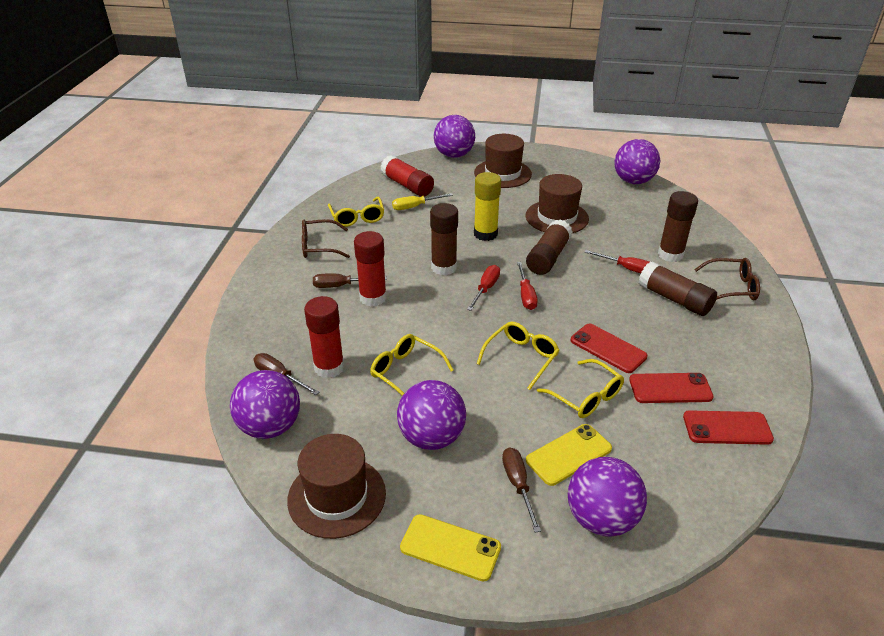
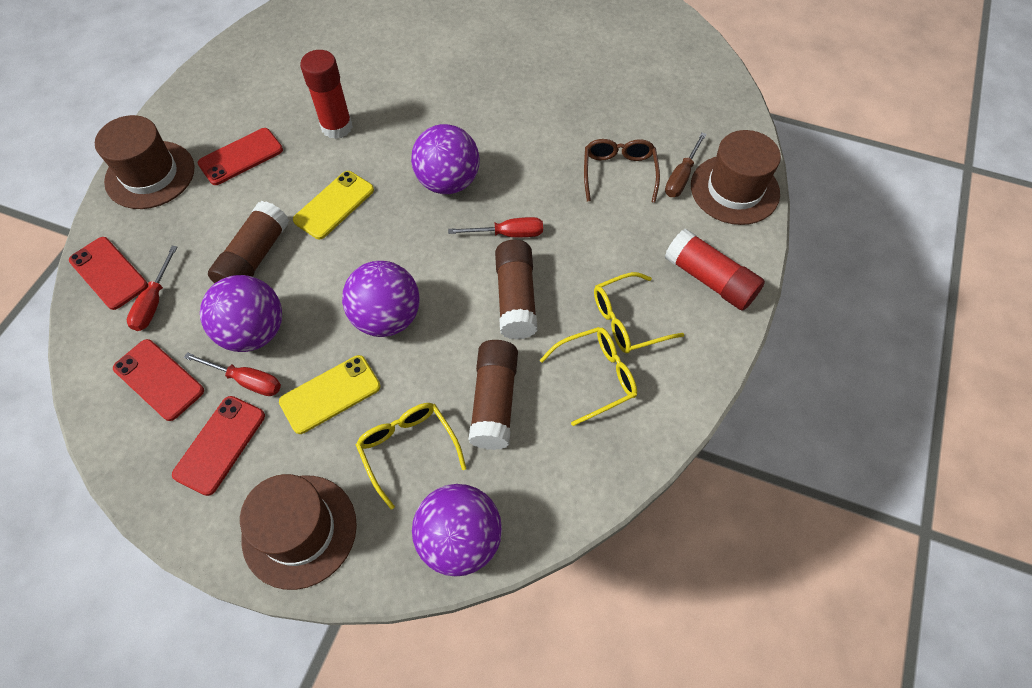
brown glasses: 2 -> 1
brown glue stick: 4 -> 3
brown screwdriver: 3 -> 1
purple ball: 5 -> 4
red glue stick: 3 -> 2
red phone: 3 -> 4
yellow glasses: 4 -> 3
yellow glue stick: 1 -> 0
yellow screwdriver: 1 -> 0

